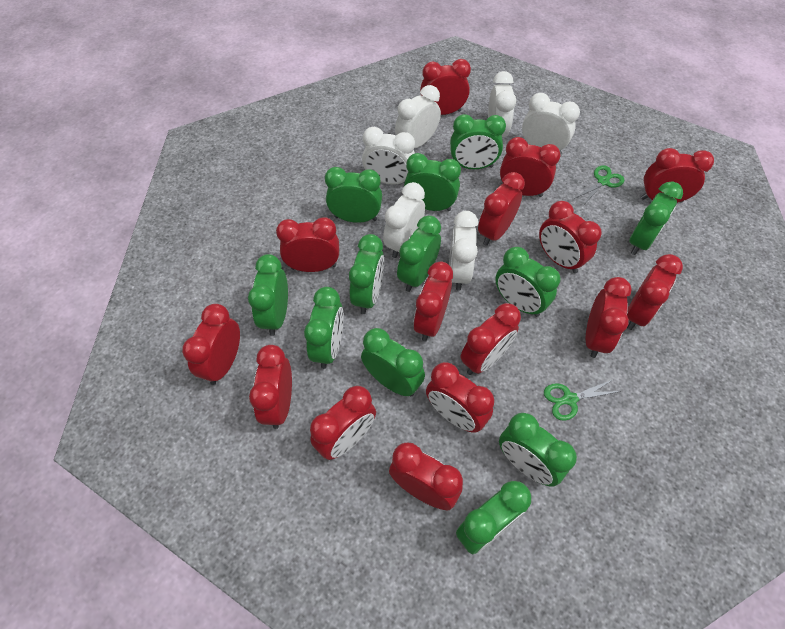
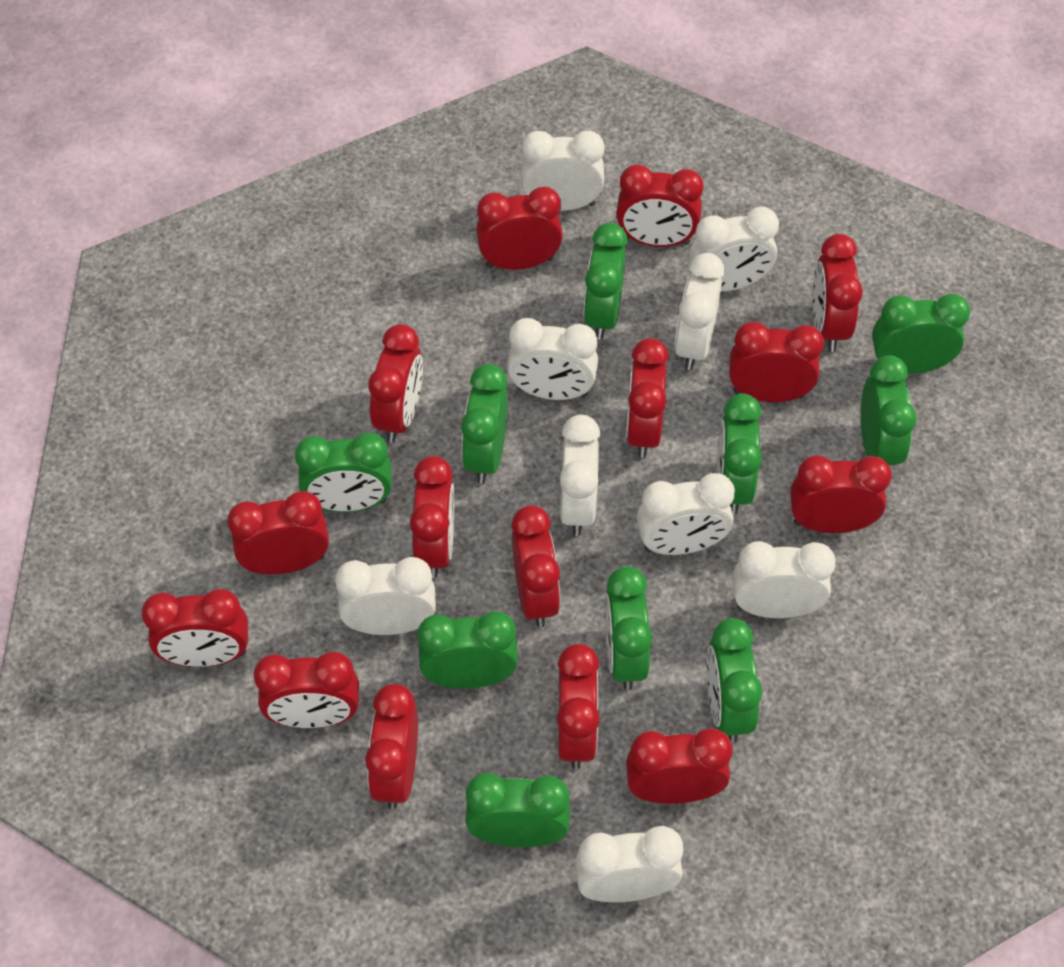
green clock: 12 -> 10
green scissors: 2 -> 0
white clock: 6 -> 9

